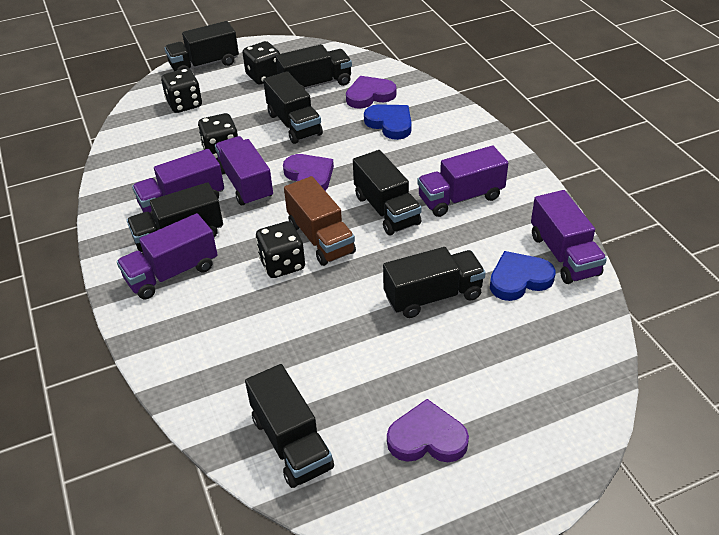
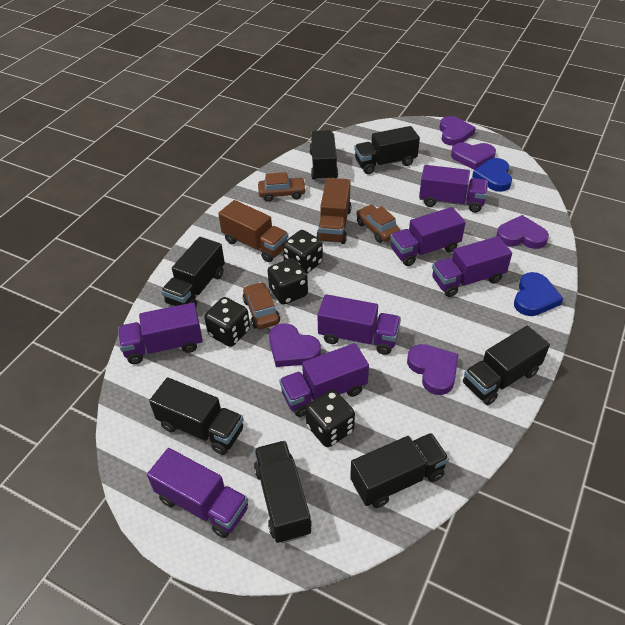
brown car: 0 -> 3
brown truck: 1 -> 2
purple heart: 3 -> 5
purple truck: 5 -> 7

